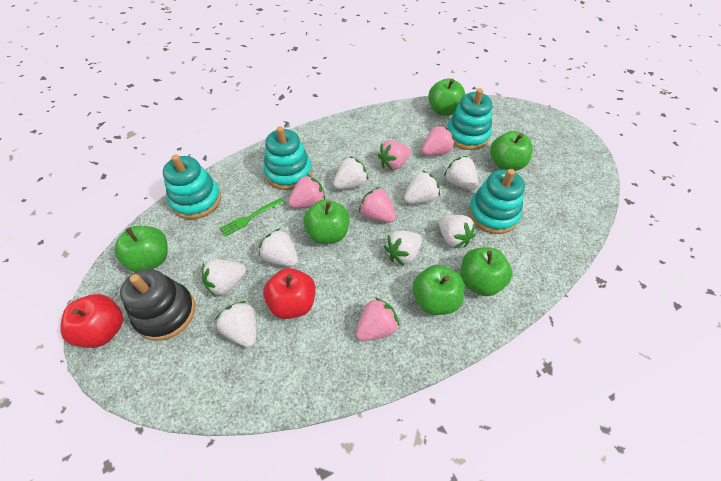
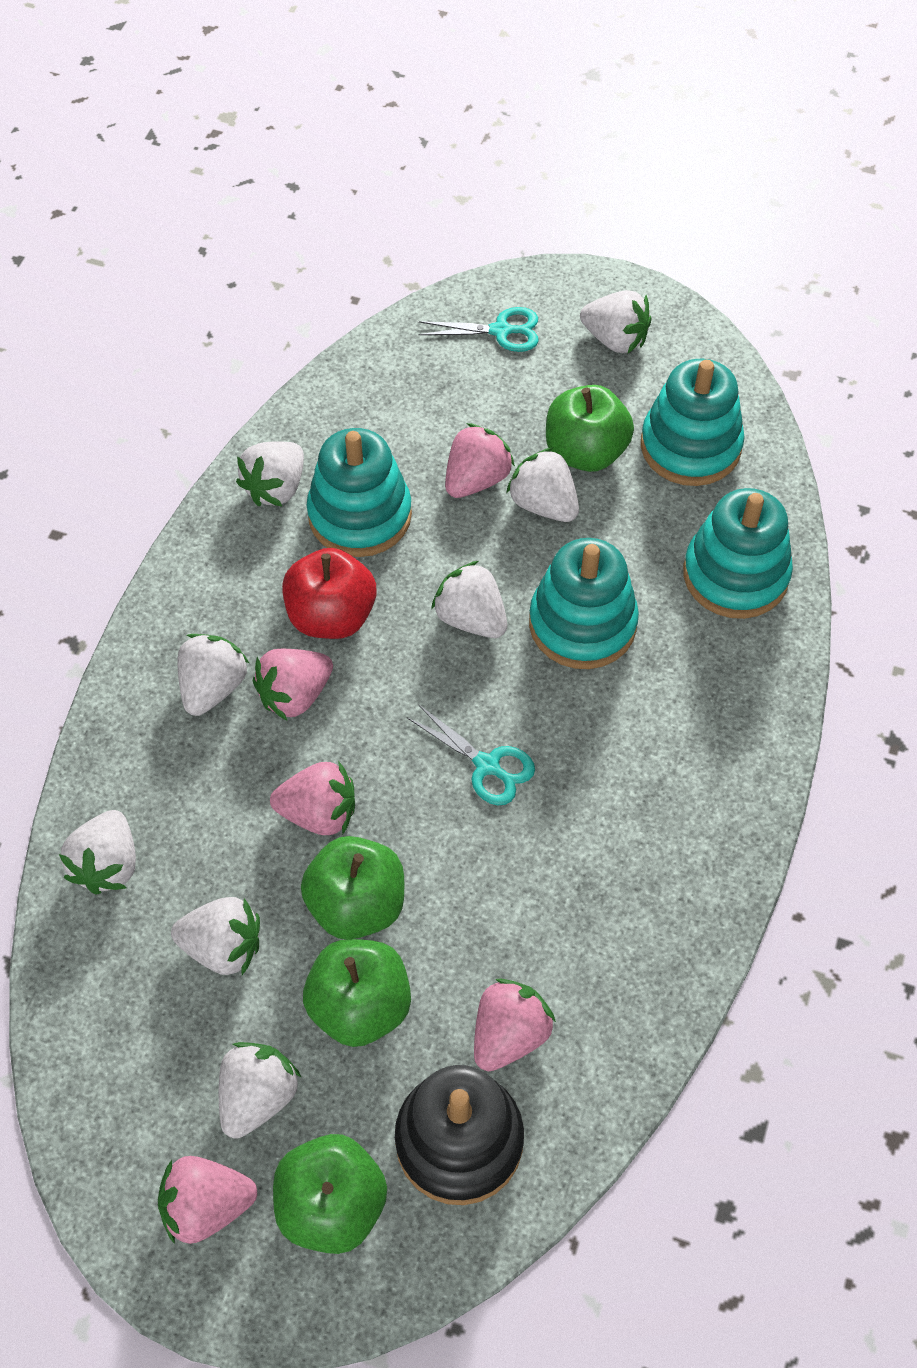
green apple: 6 -> 4
green fork: 1 -> 0
red apple: 2 -> 1
turquoise scissors: 0 -> 2

